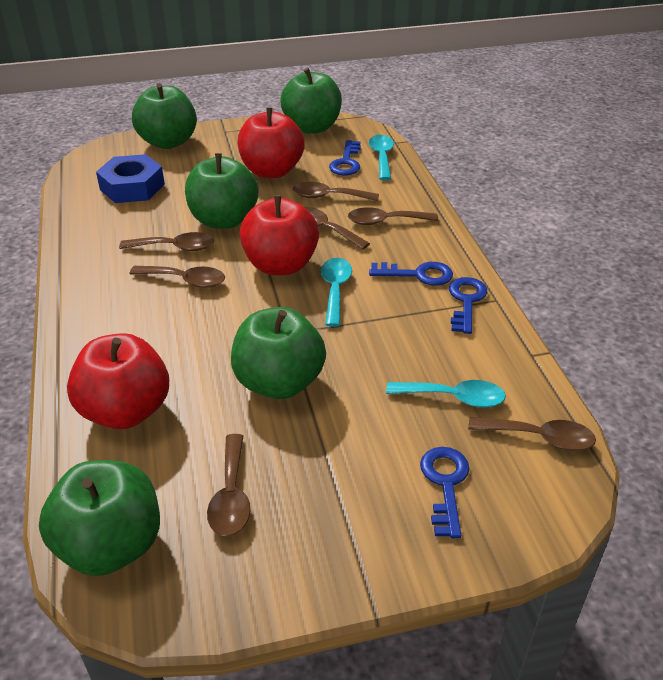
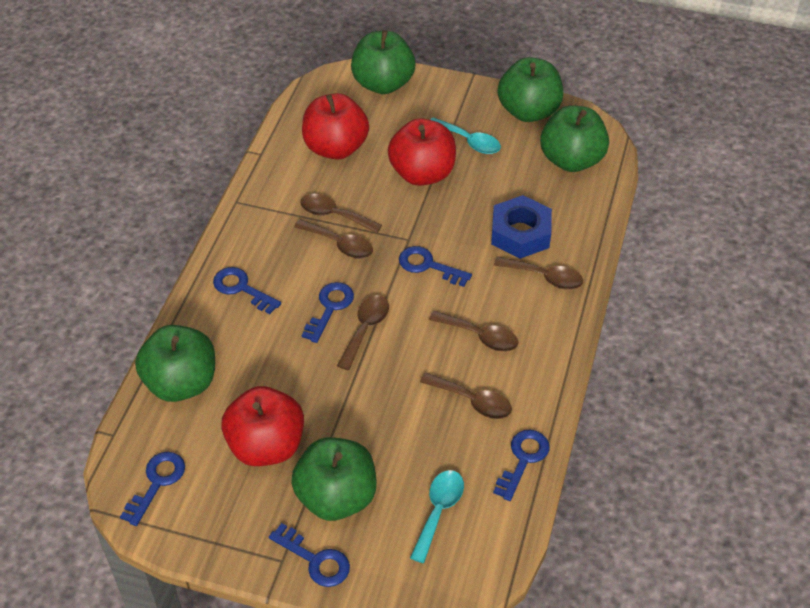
blue key: 4 -> 6
brown spoon: 7 -> 6
turquoise spoon: 3 -> 2

